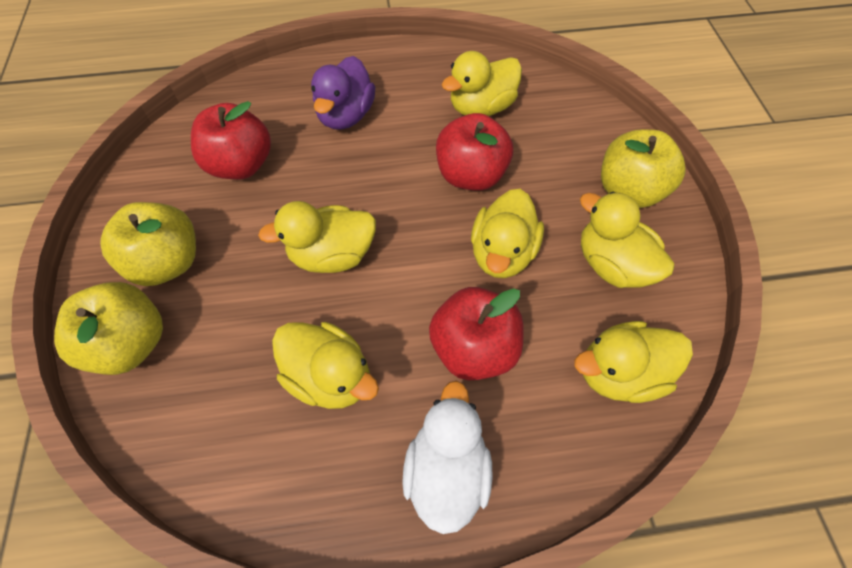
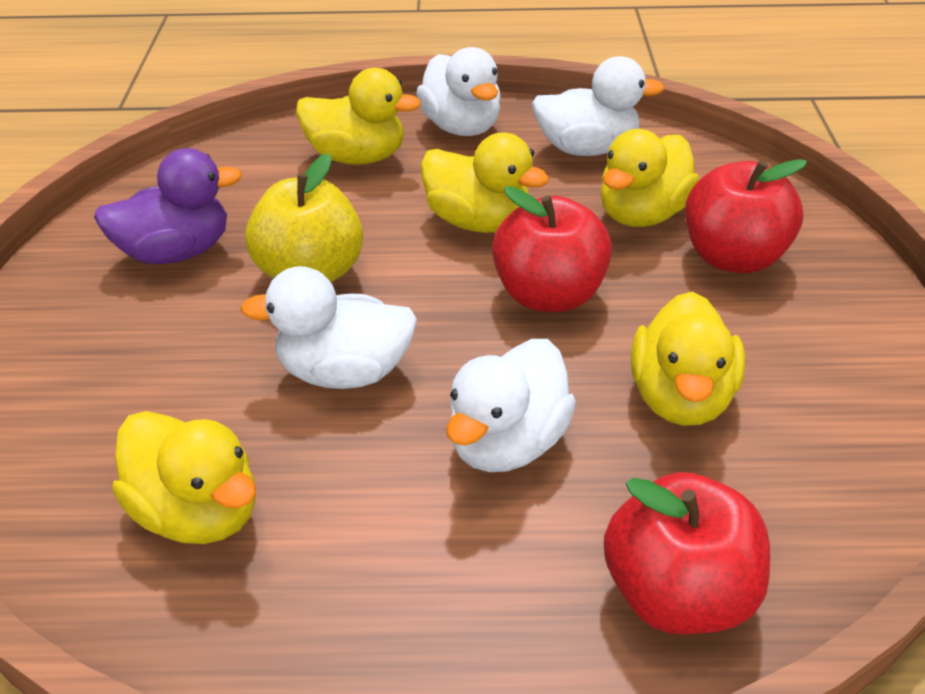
white duck: 1 -> 4
yellow apple: 3 -> 1
yellow duck: 6 -> 5

